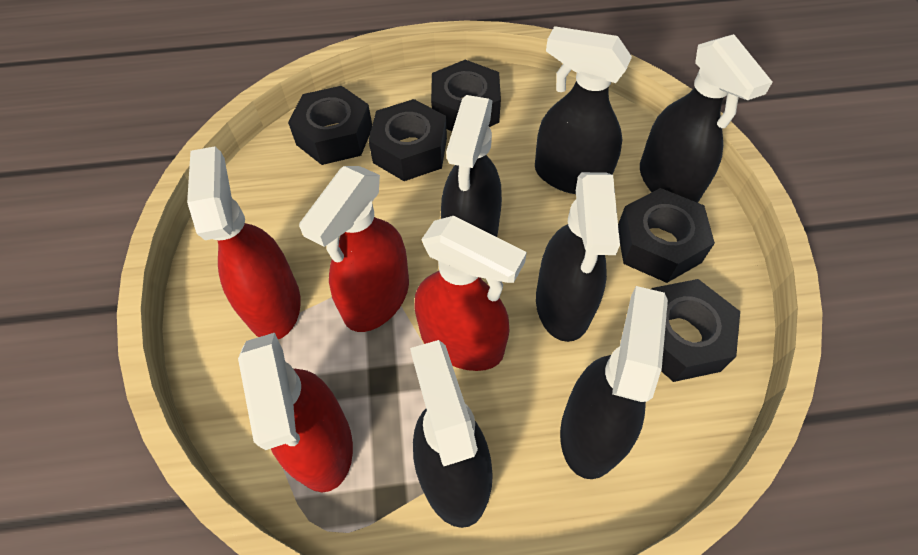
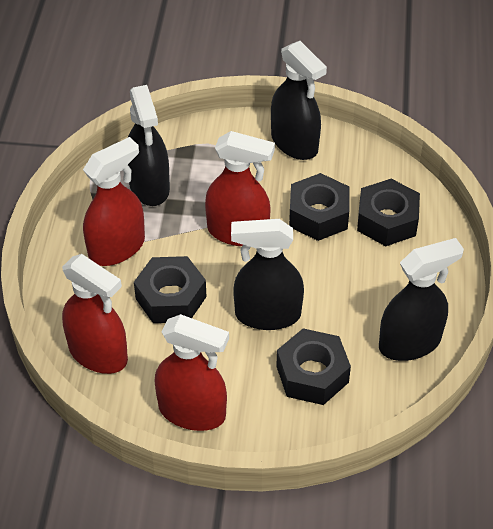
black nut: 5 -> 4
black spray bottle: 6 -> 4

